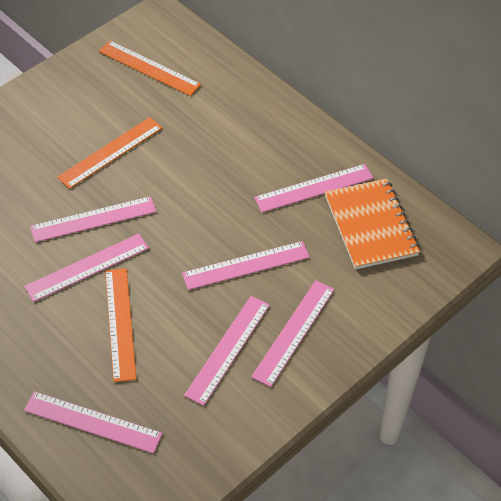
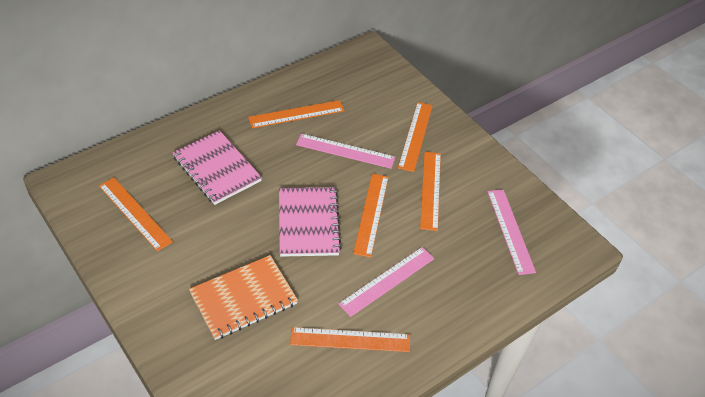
orange ruler: 3 -> 6
pink notebook: 0 -> 2
pink ruler: 7 -> 3

